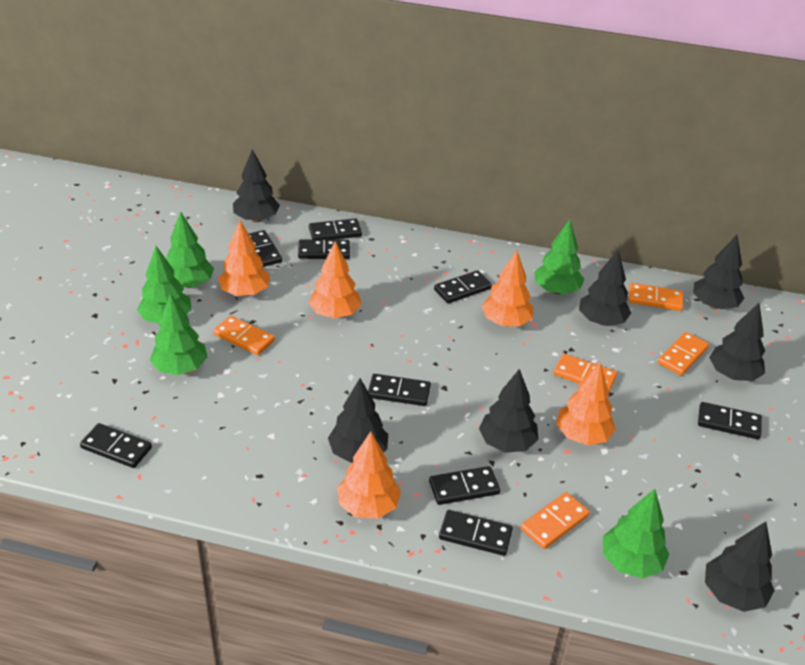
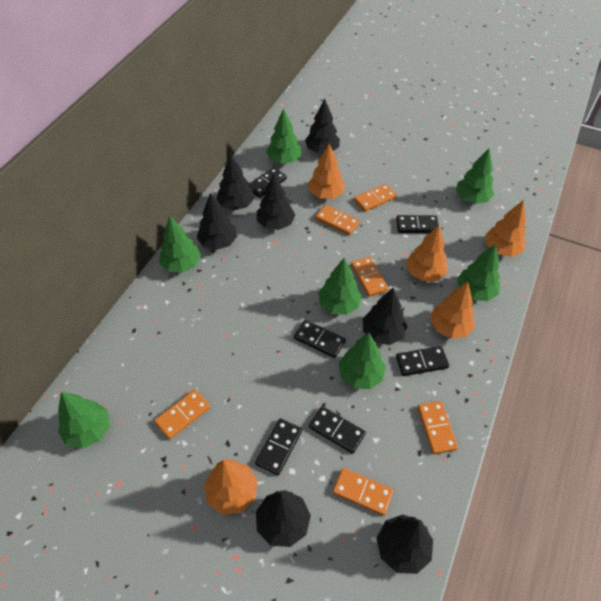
black domino: 9 -> 6
green tree: 5 -> 7
orange domino: 5 -> 6

